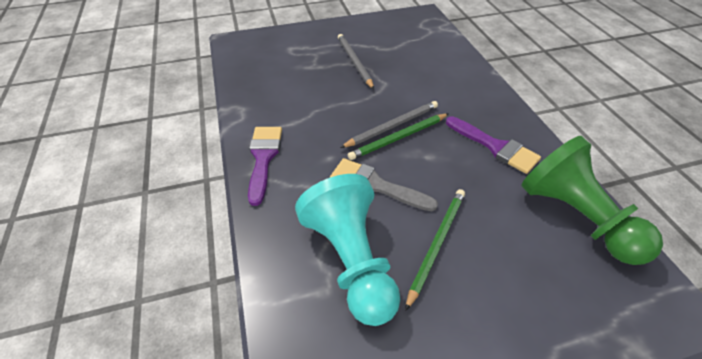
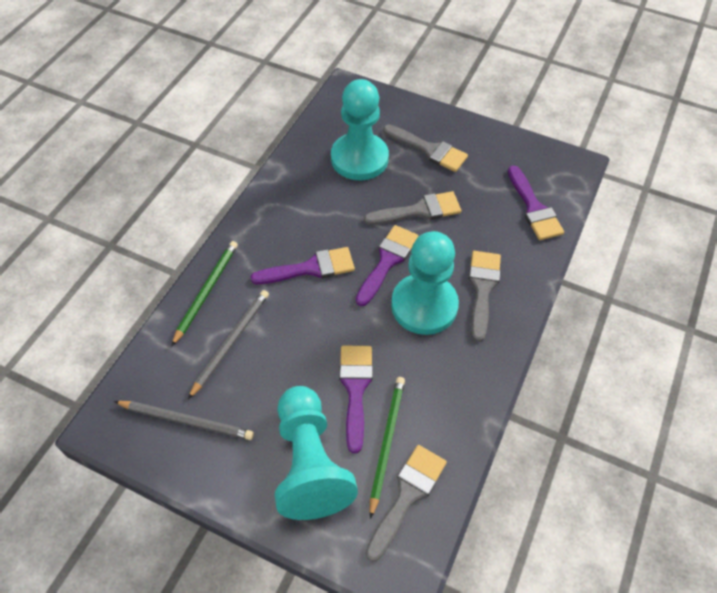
green pawn: 1 -> 0
grey brush: 1 -> 4
purple brush: 2 -> 4
turquoise pawn: 1 -> 3

